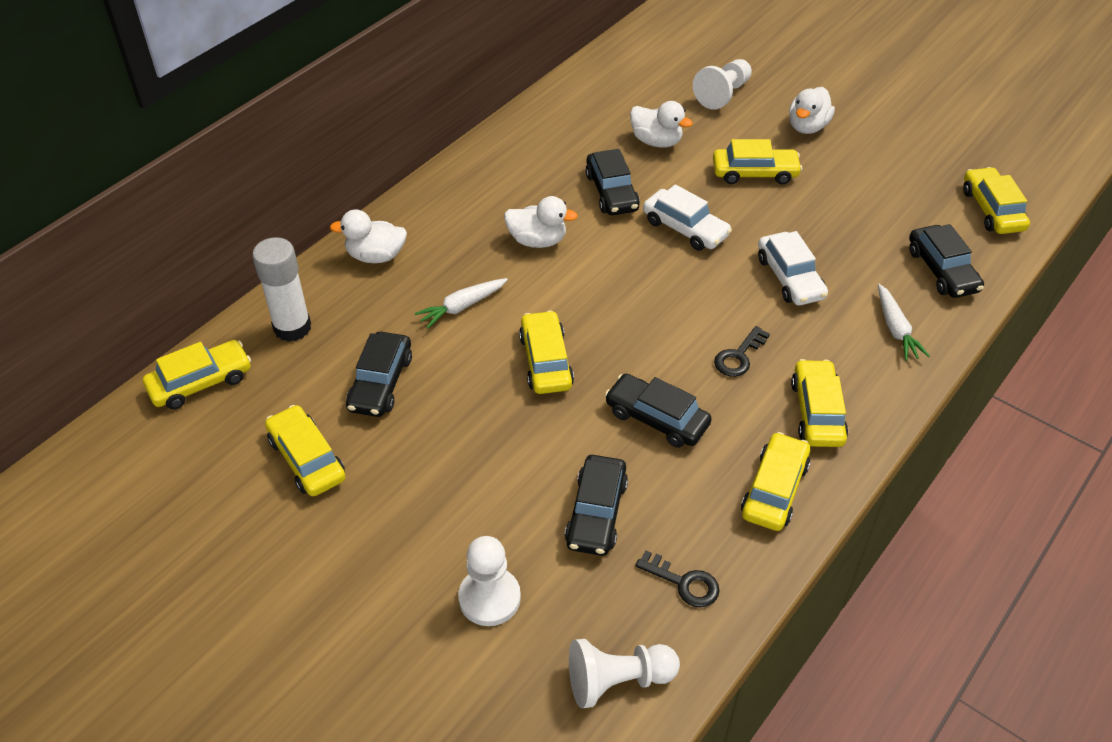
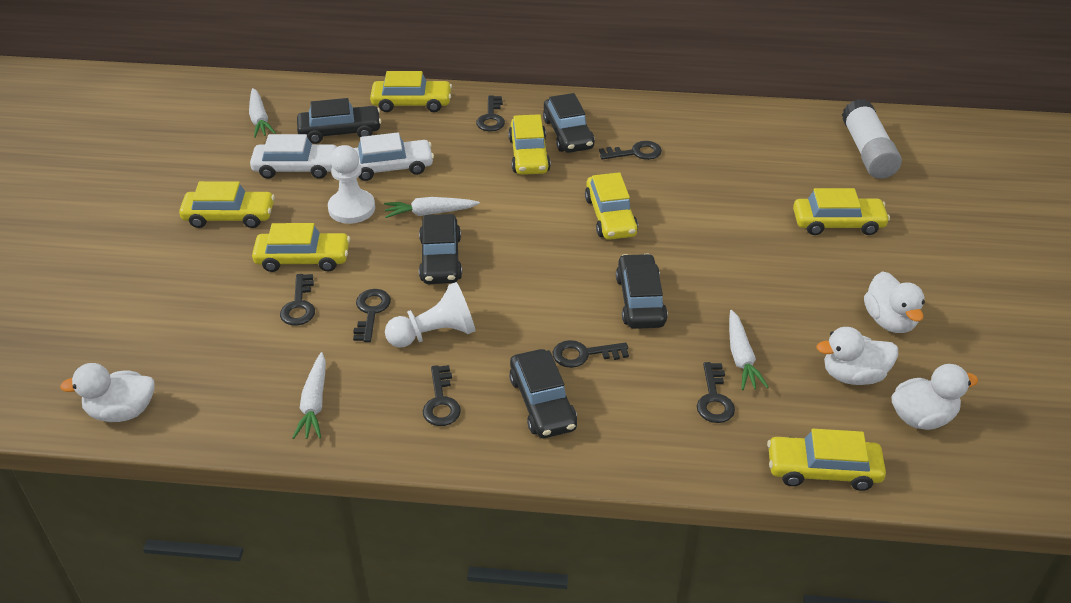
black key: 2 -> 7
white carrot: 2 -> 4
white pawn: 3 -> 2

